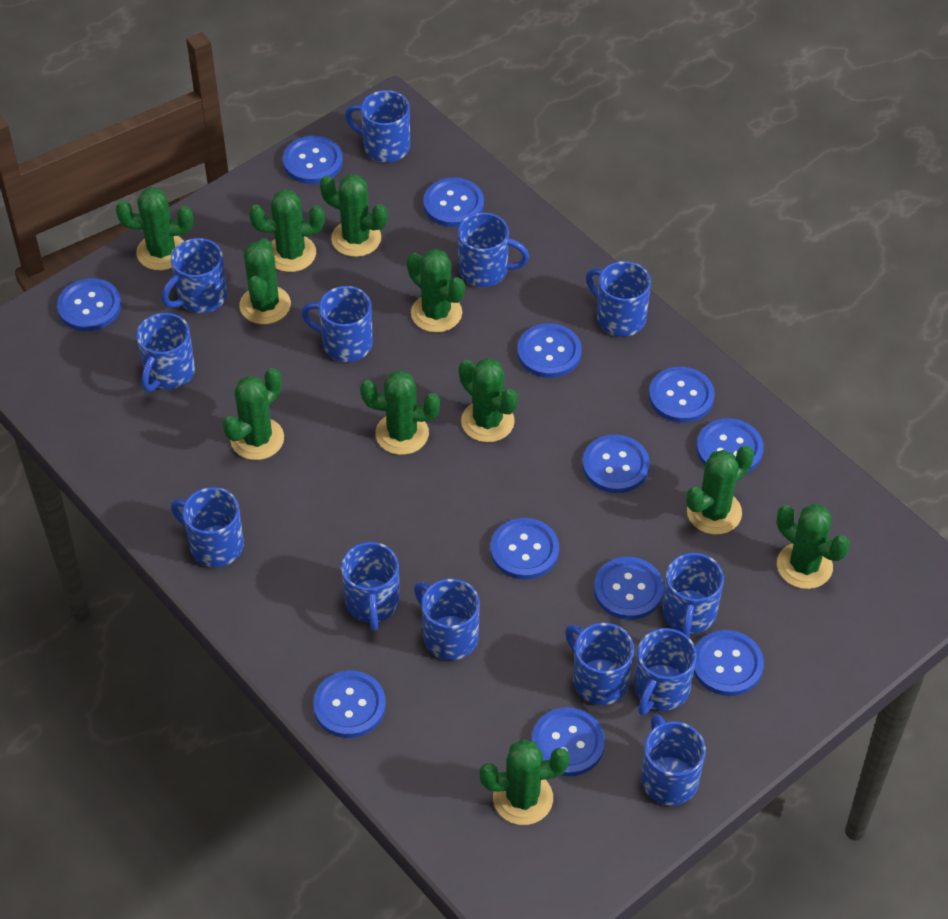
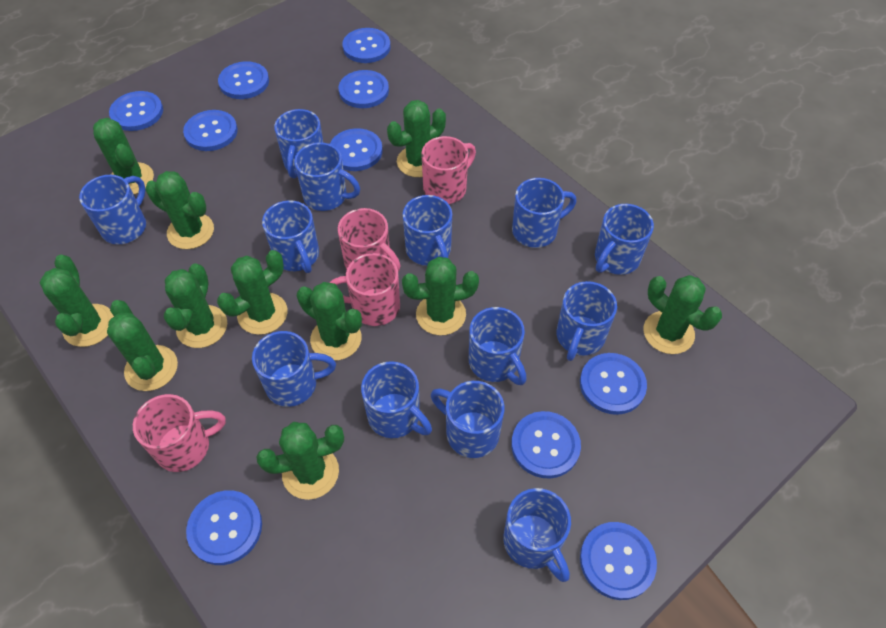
blue button: 12 -> 10
pink mug: 0 -> 4

